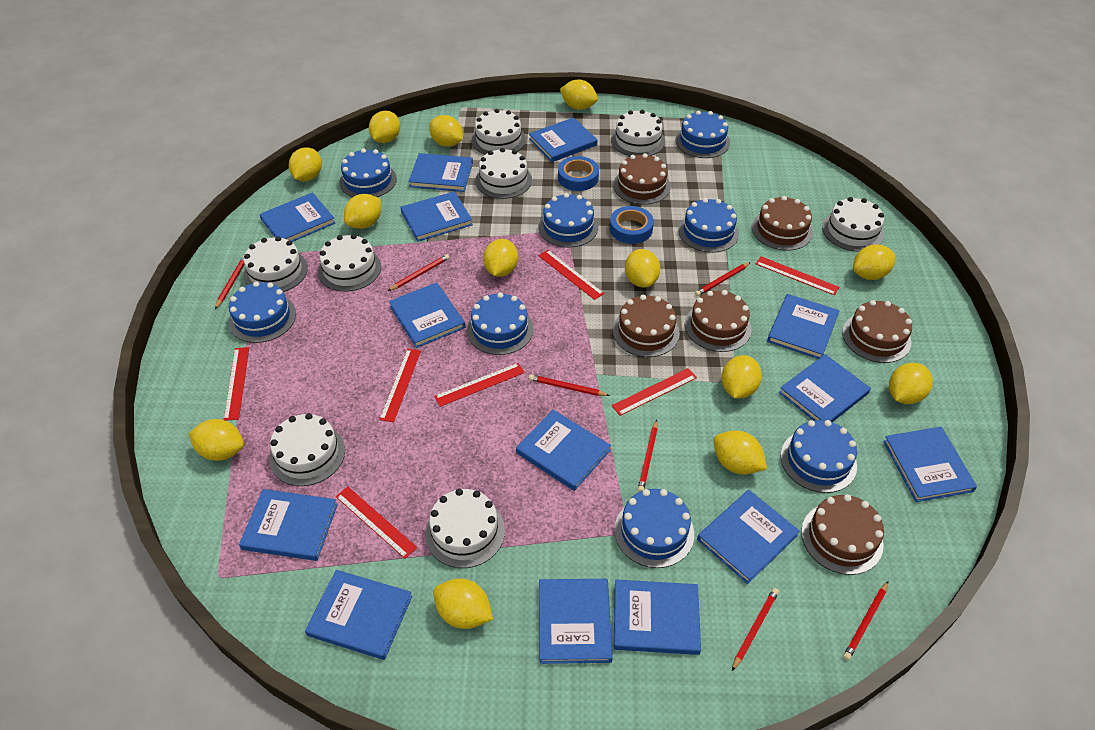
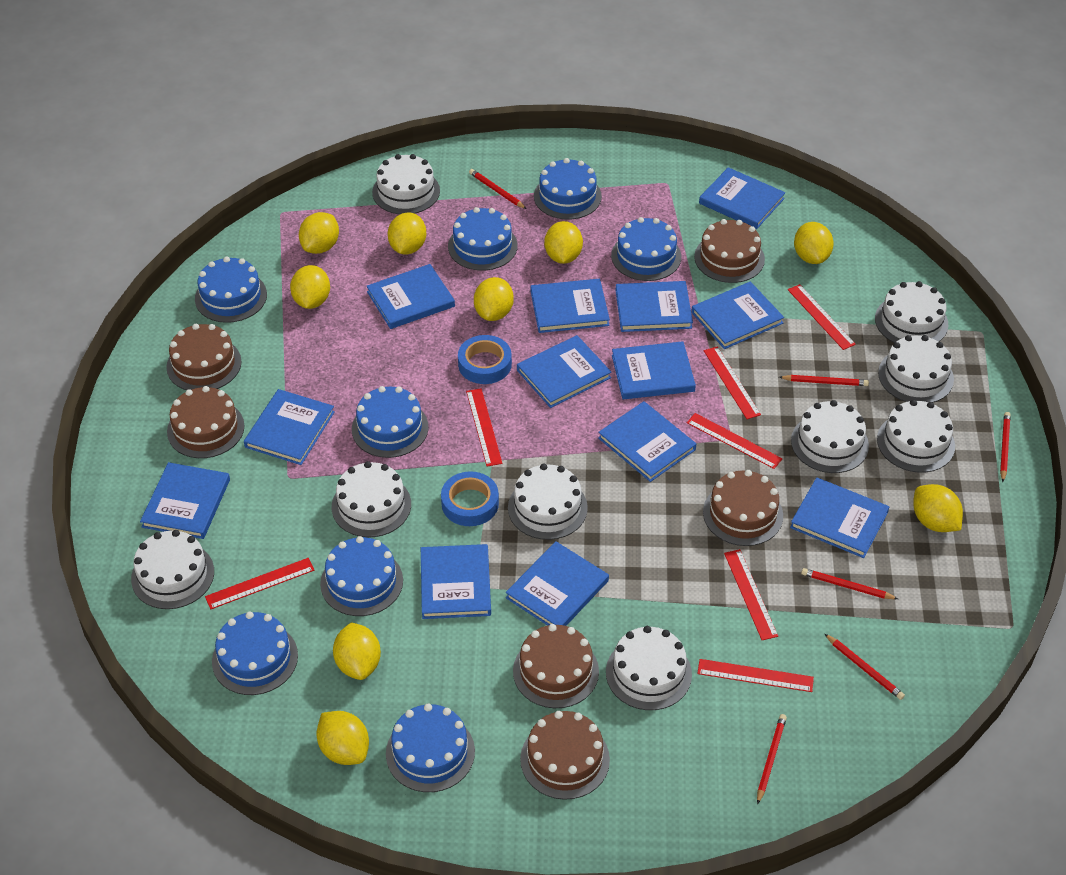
blue book: 14 -> 13
red pencil: 7 -> 6
white cake: 8 -> 9
yellow lemon: 13 -> 9

